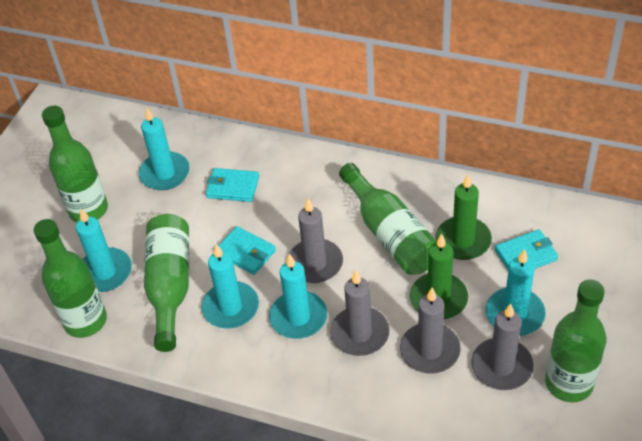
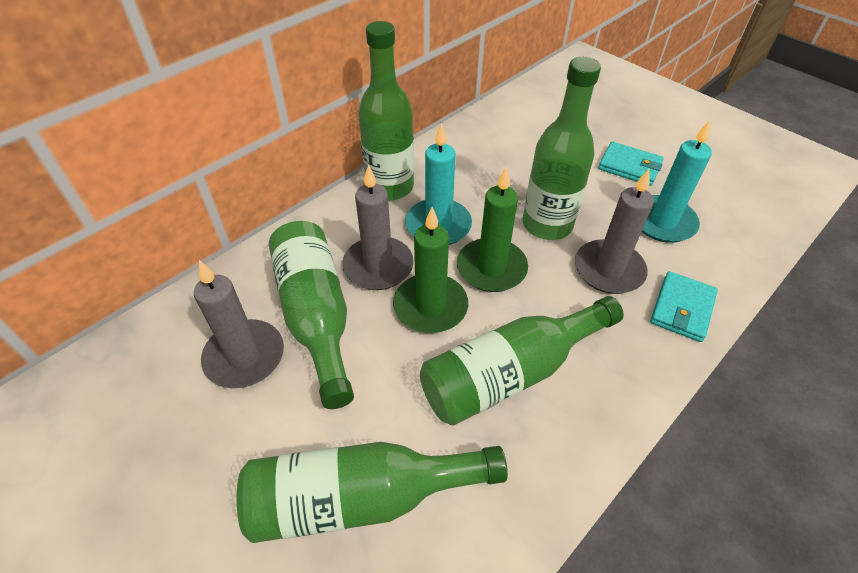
grey candle: 4 -> 3
turquoise candle: 5 -> 2
turquoise wallet: 3 -> 2

